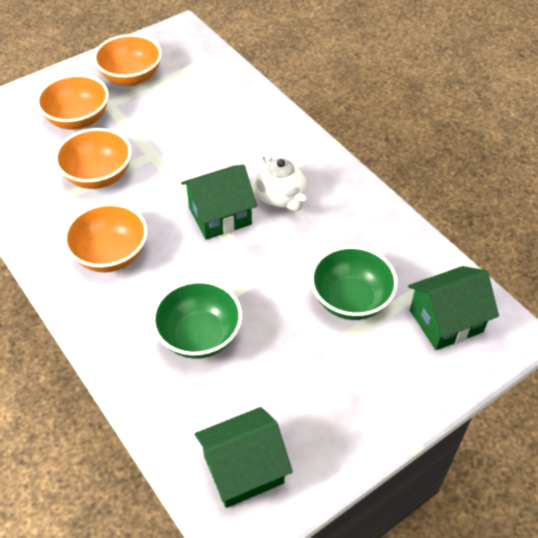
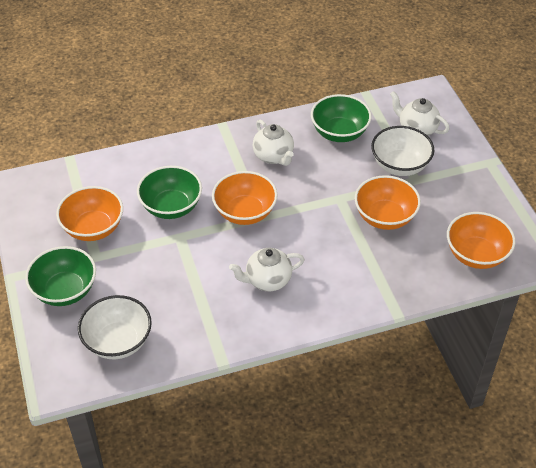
green bowl: 2 -> 3
green house: 3 -> 0
white bowl: 0 -> 2
white teapot: 1 -> 3

